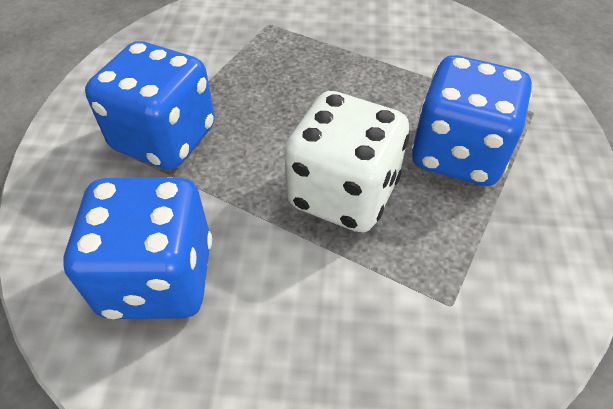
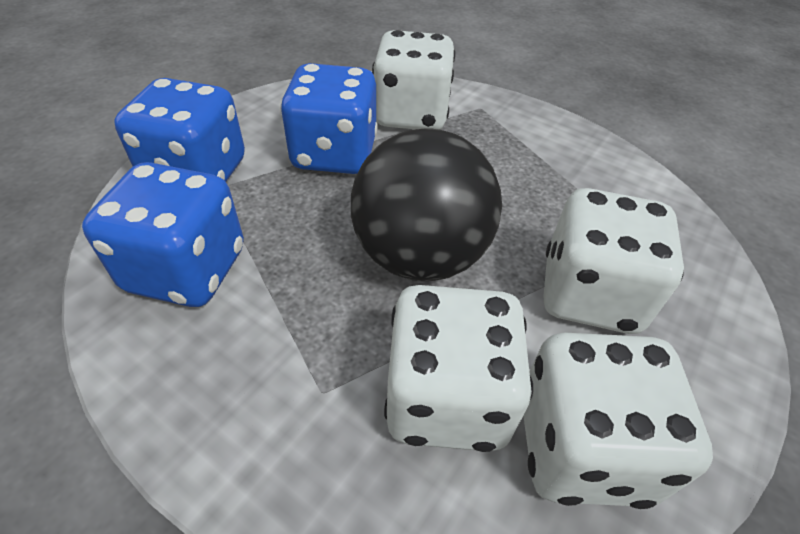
black ball: 0 -> 1
white dice: 1 -> 4

